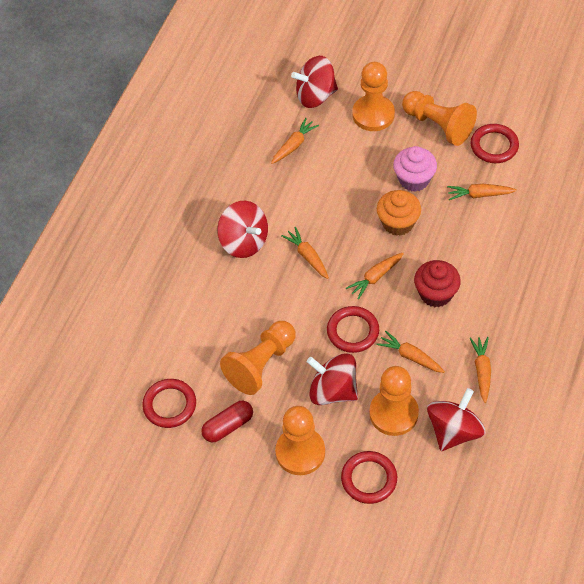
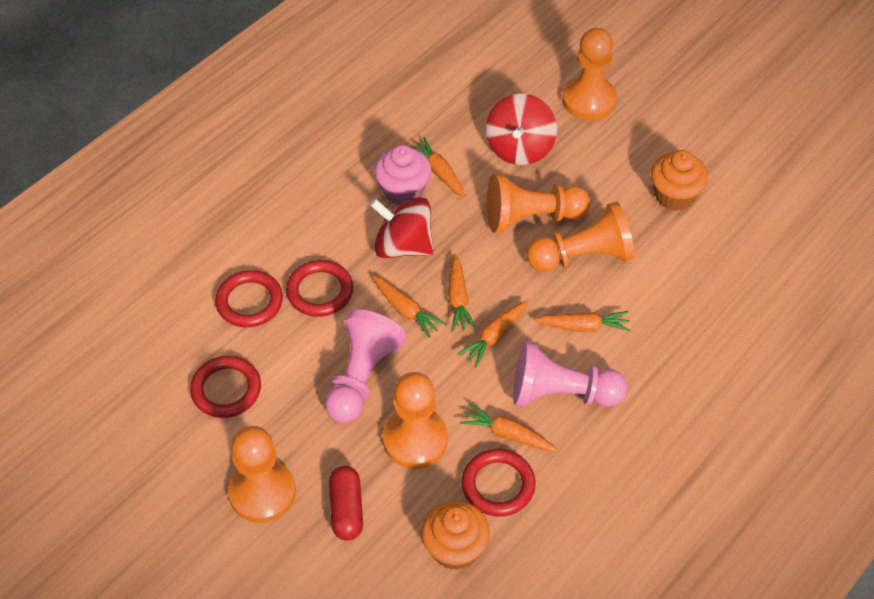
orange cupcake: 1 -> 2
pink pawn: 0 -> 2
red cupcake: 1 -> 0
red spinning top: 4 -> 2

